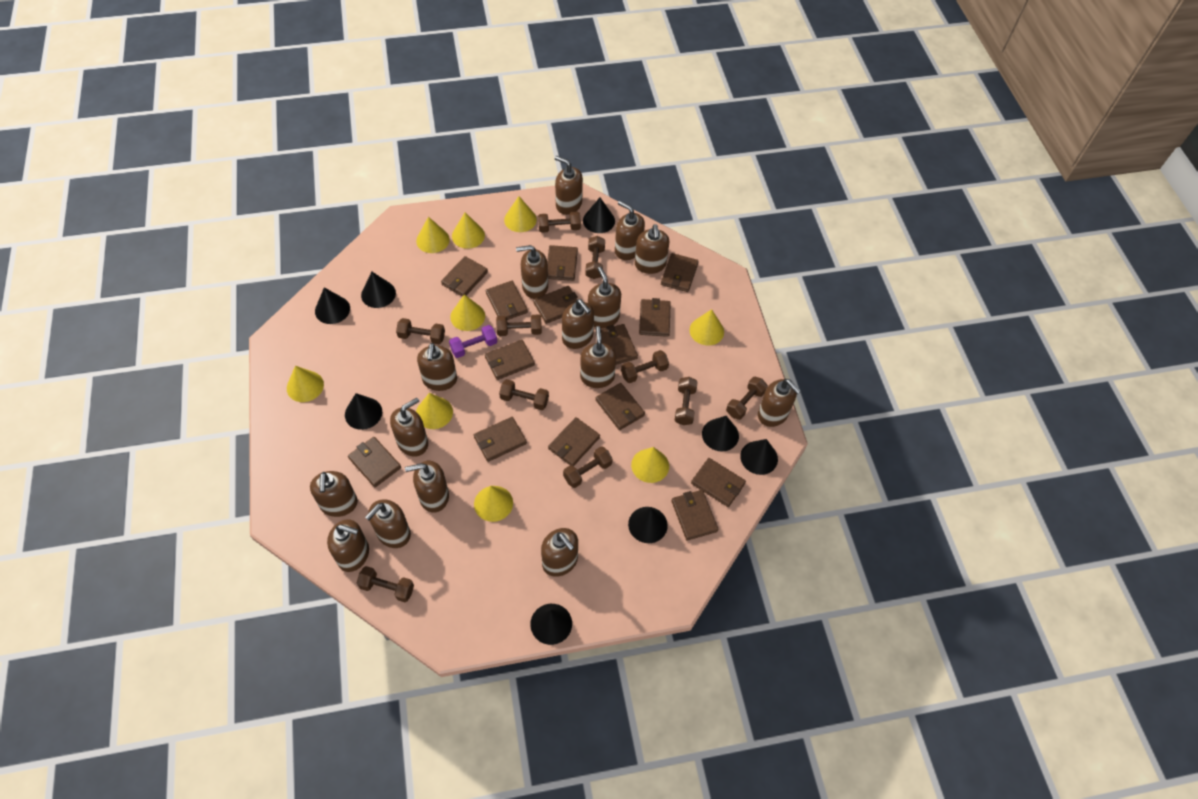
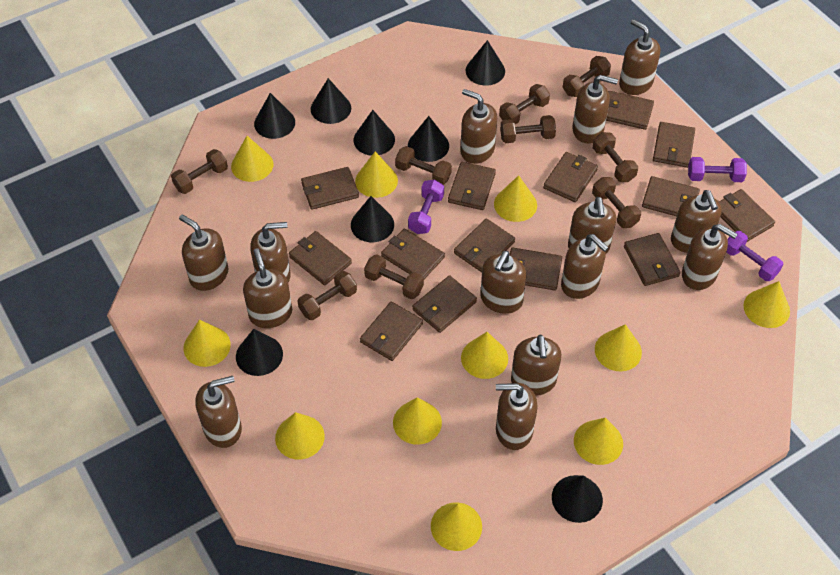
brown dumbbell: 10 -> 9
brown soap dispenser: 15 -> 14
purple dumbbell: 1 -> 3
yellow cone: 9 -> 11

